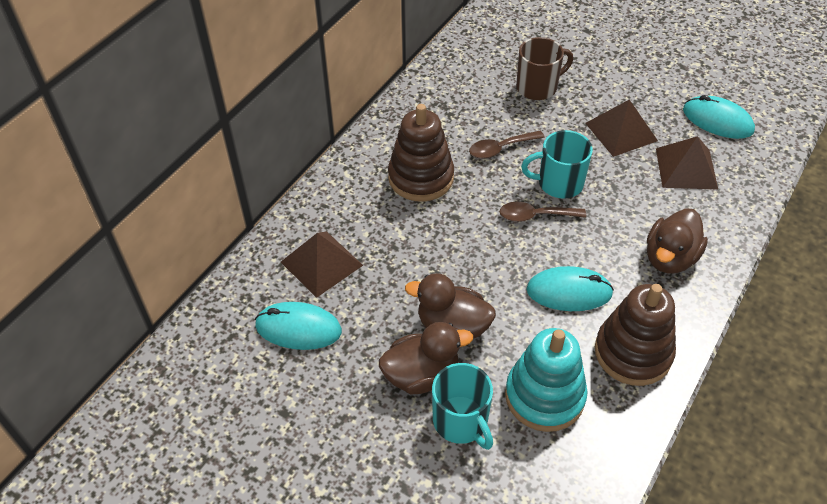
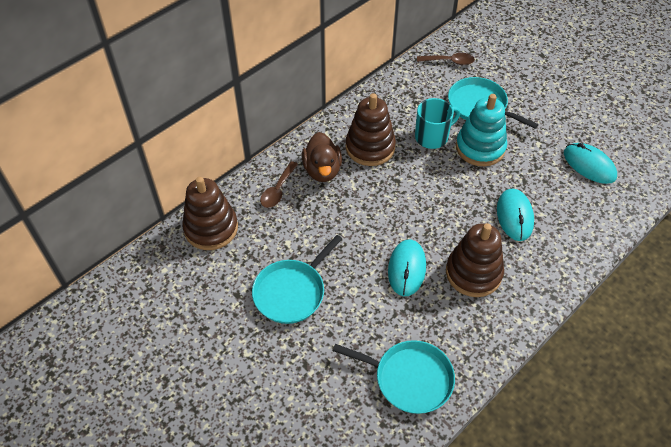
brown duck: 3 -> 1
brown mug: 1 -> 0
brown pyramid: 3 -> 0
brown stacking toy: 2 -> 3
turquoise mug: 2 -> 1
turquoise pan: 0 -> 3

